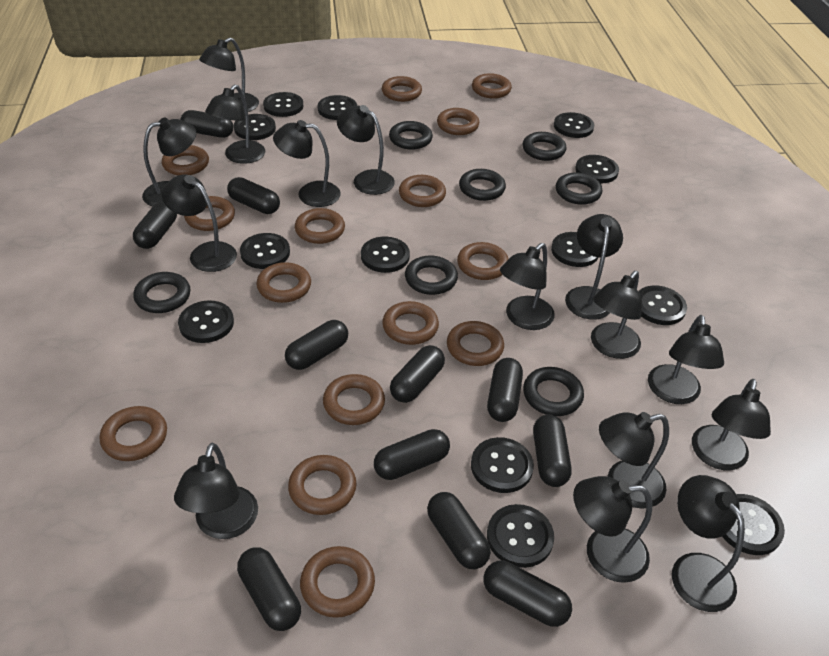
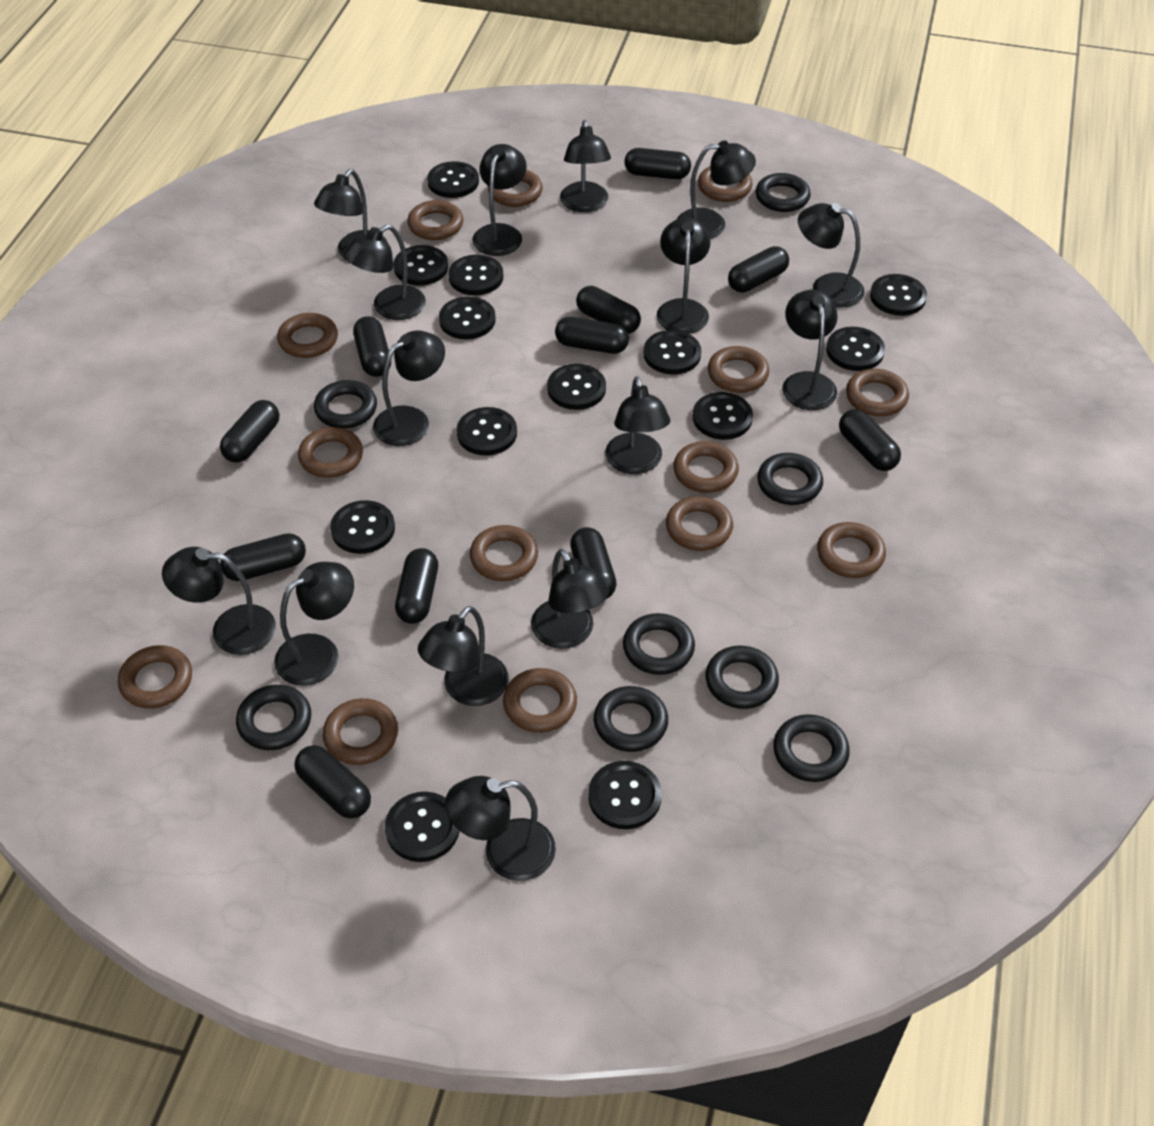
black ring: 7 -> 8
brown ring: 15 -> 14

